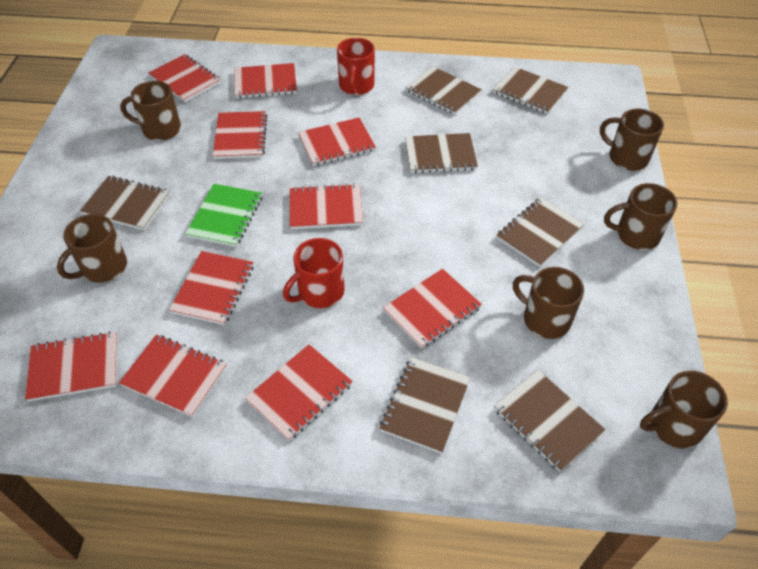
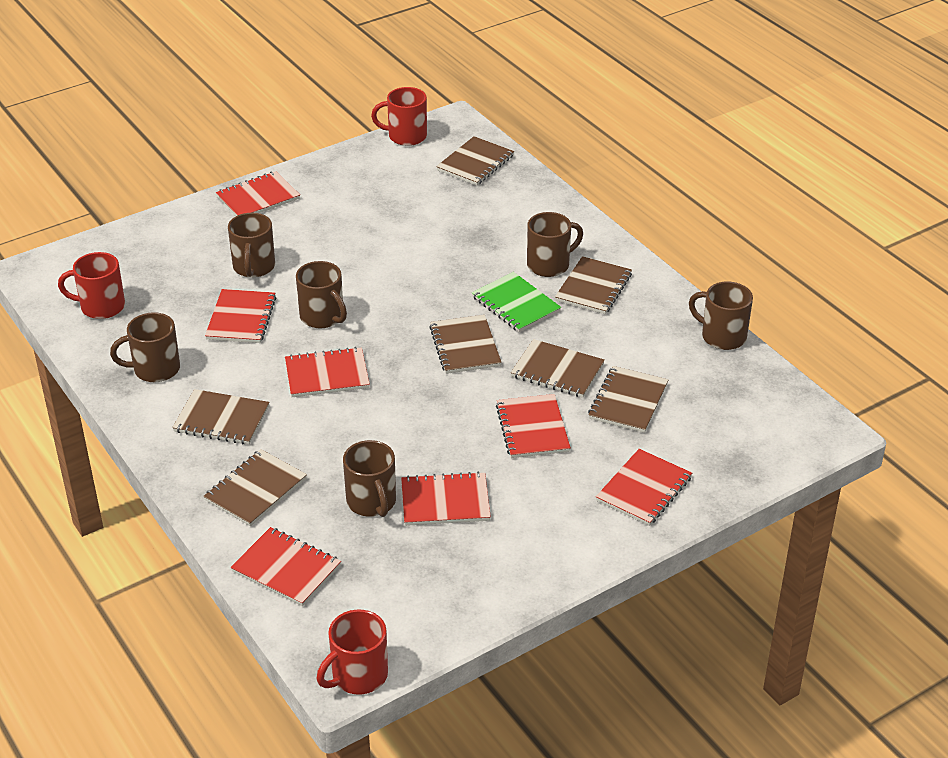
red mug: 2 -> 3
red notebook: 10 -> 7

